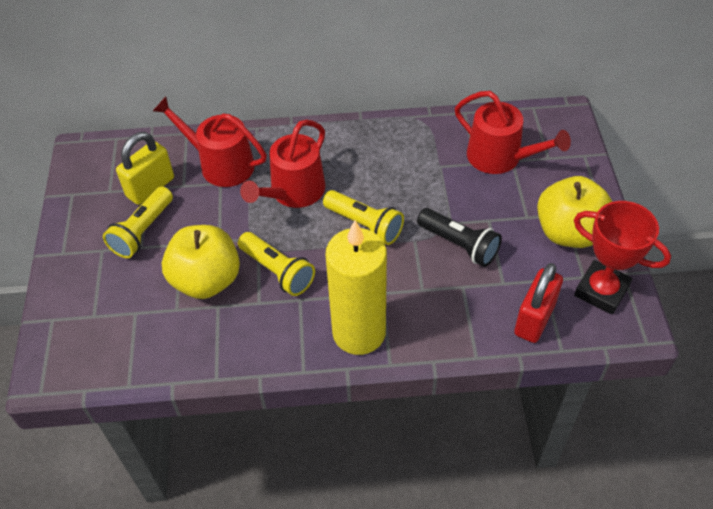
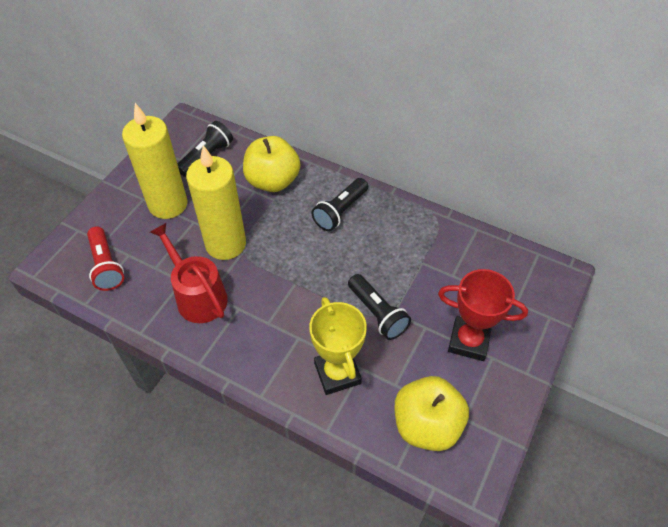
black flashlight: 1 -> 3
red flashlight: 0 -> 1
red padlock: 1 -> 0
red watering can: 3 -> 1
yellow candle: 1 -> 2
yellow flashlight: 3 -> 0
yellow padlock: 1 -> 0
yellow trophy: 0 -> 1

